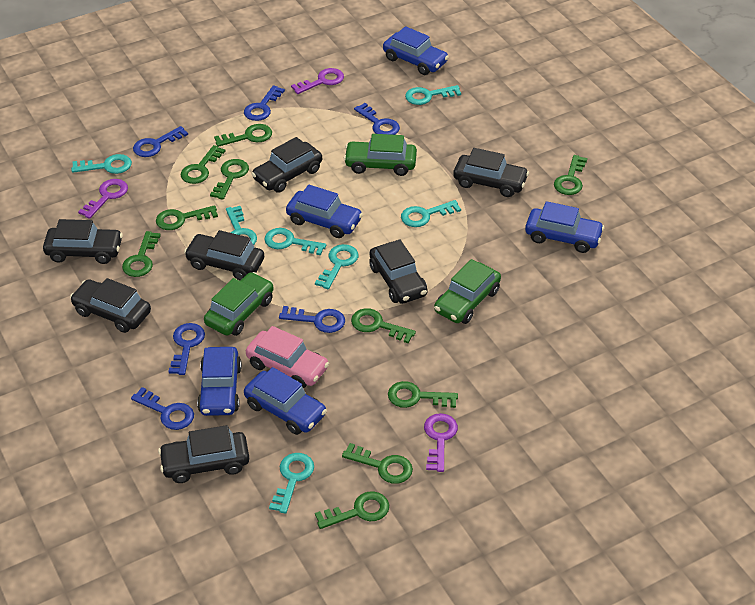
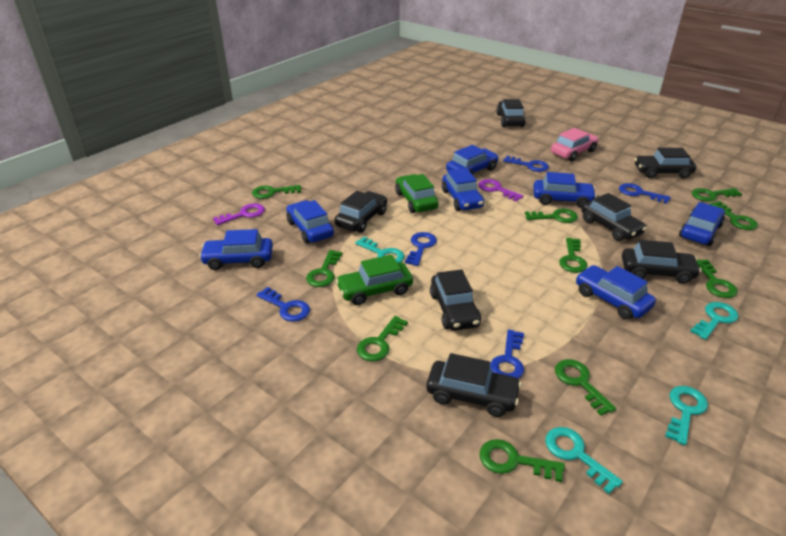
blue car: 5 -> 7
blue key: 6 -> 5
green car: 3 -> 2
purple key: 3 -> 2
turquoise key: 7 -> 4

